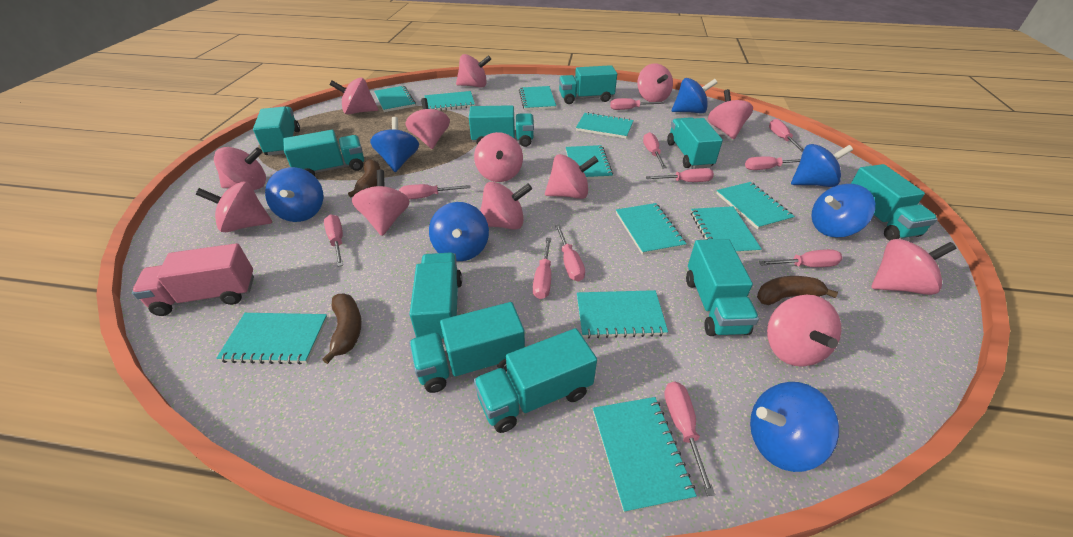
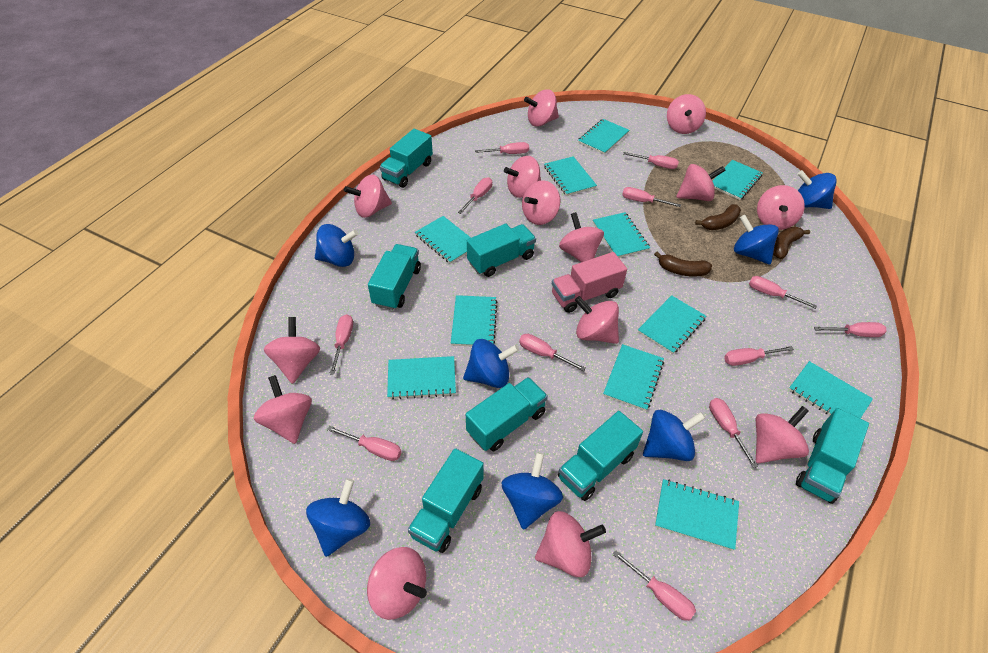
pink screwdriver: 11 -> 12
pink spinning top: 13 -> 14
turquoise truck: 10 -> 7

